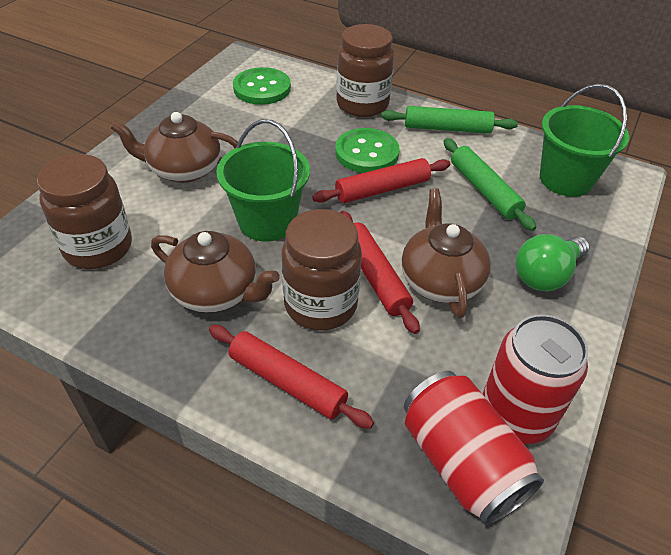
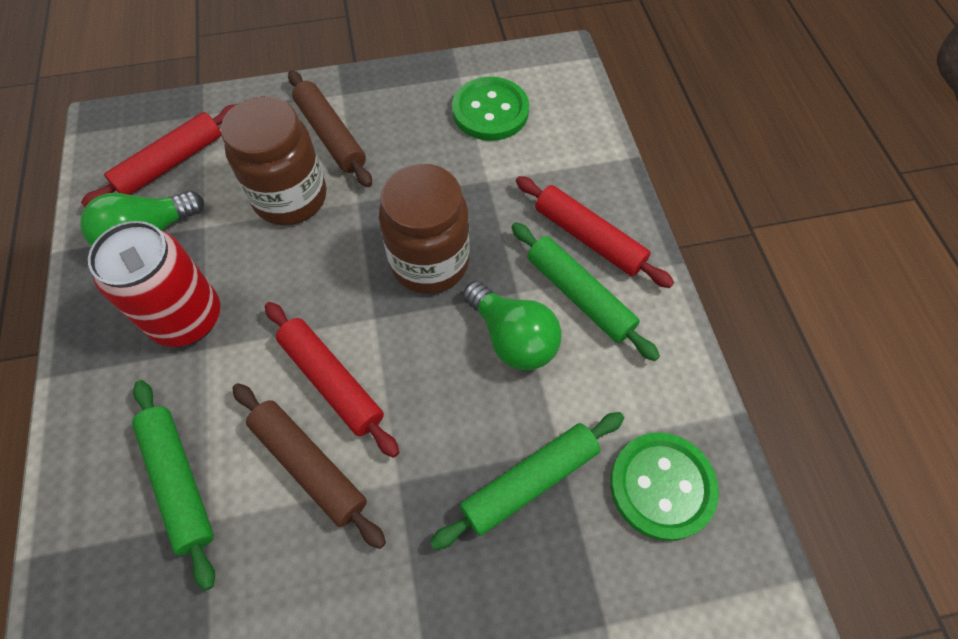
brown jar: 3 -> 2
brown rolling pin: 0 -> 2
brown teapot: 3 -> 0
green bucket: 2 -> 0
green light bulb: 1 -> 2
green rolling pin: 2 -> 3
red can: 2 -> 1

